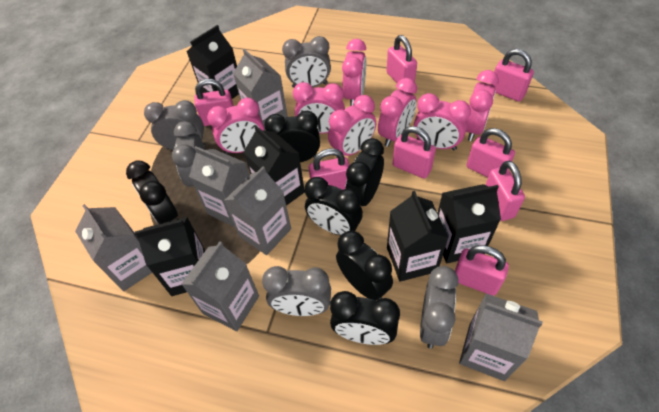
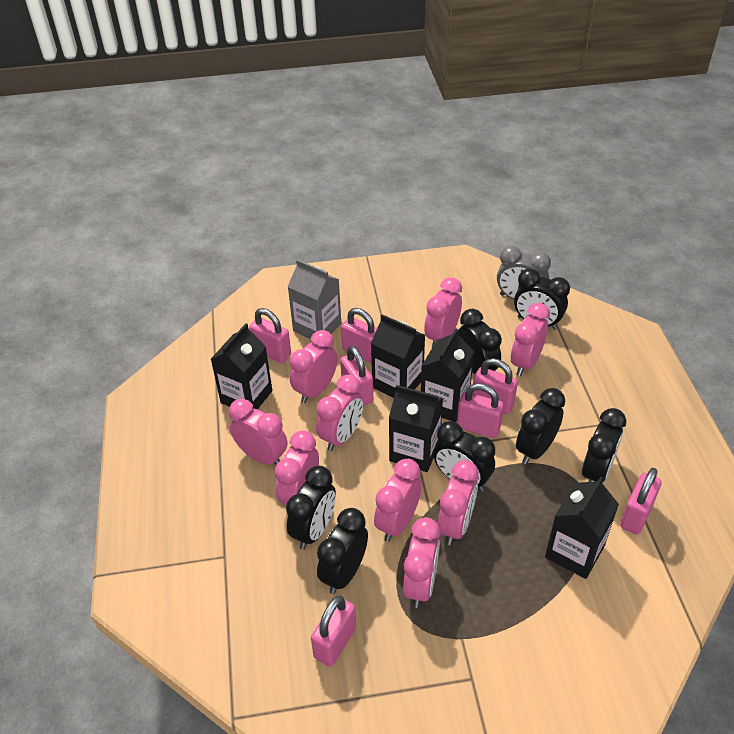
black clock: 6 -> 7
grey carton: 6 -> 1
grey clock: 5 -> 1
pink clock: 7 -> 9
pink padlock: 8 -> 7

